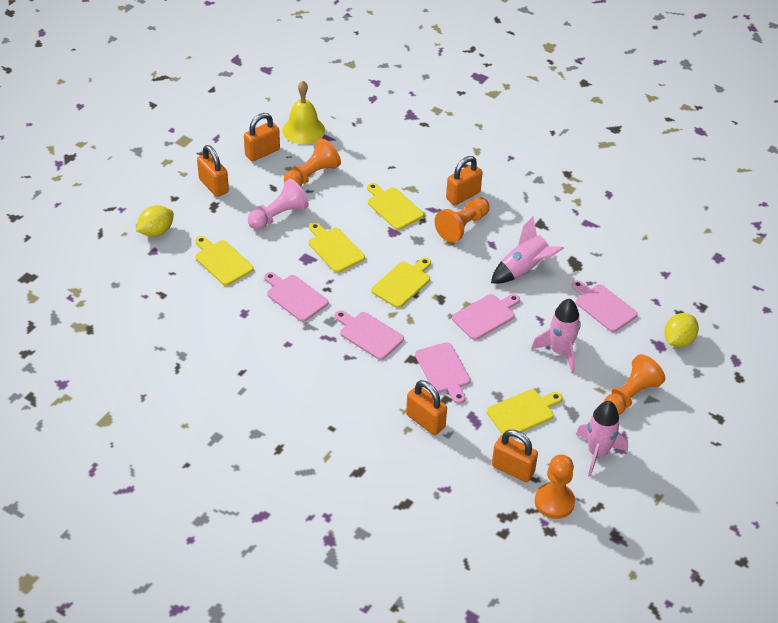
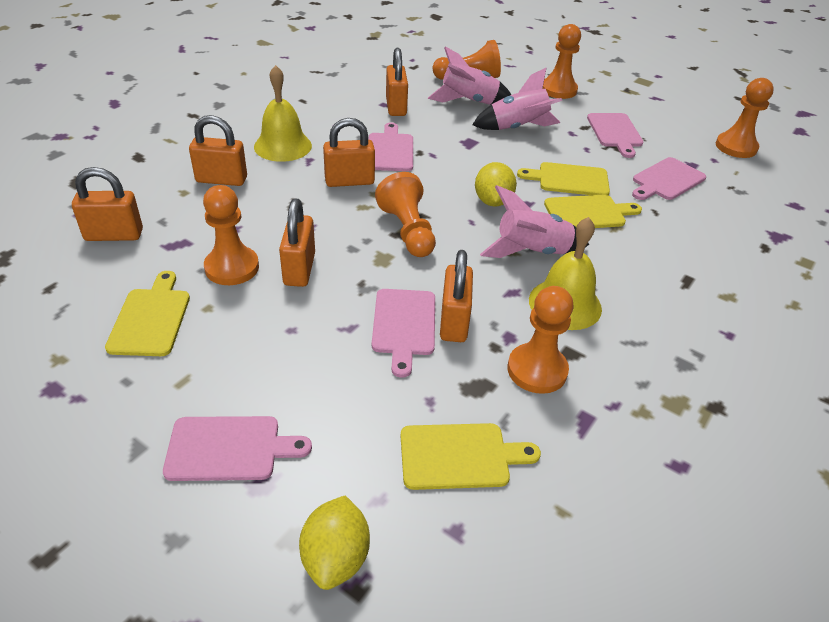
orange padlock: 5 -> 6
orange pawn: 4 -> 6
pink pawn: 1 -> 0
yellow bell: 1 -> 2
yellow cutting board: 5 -> 4

